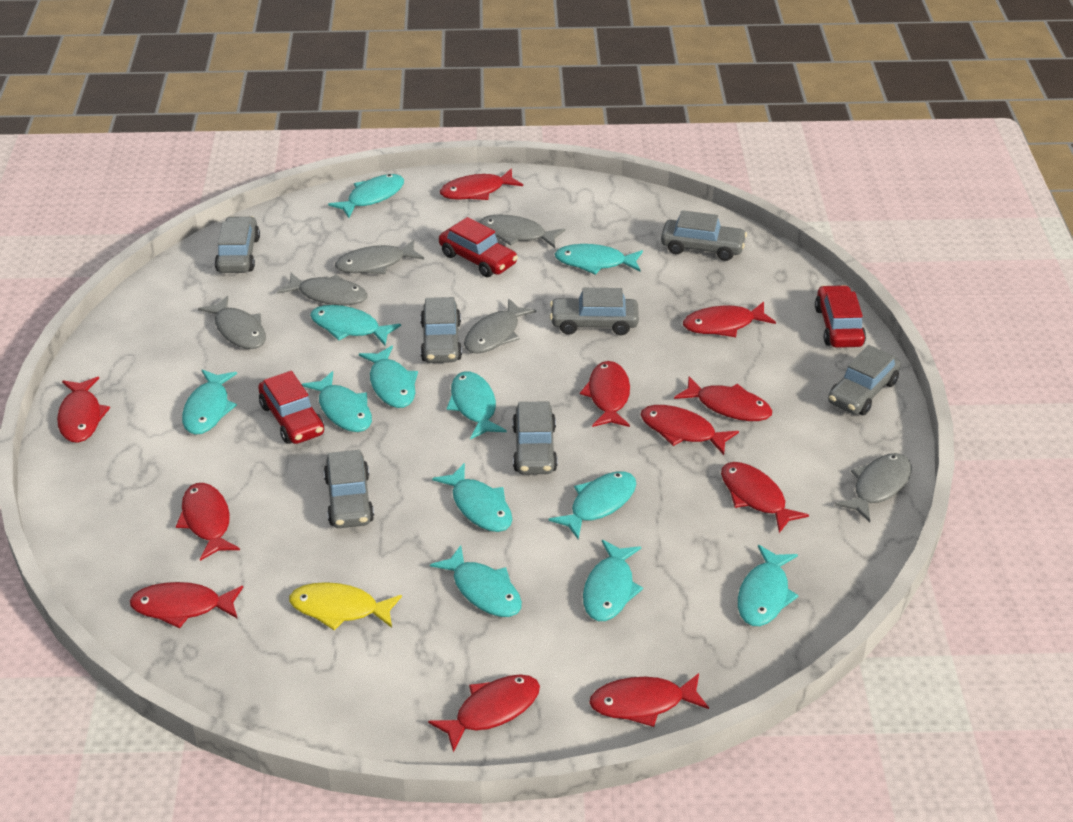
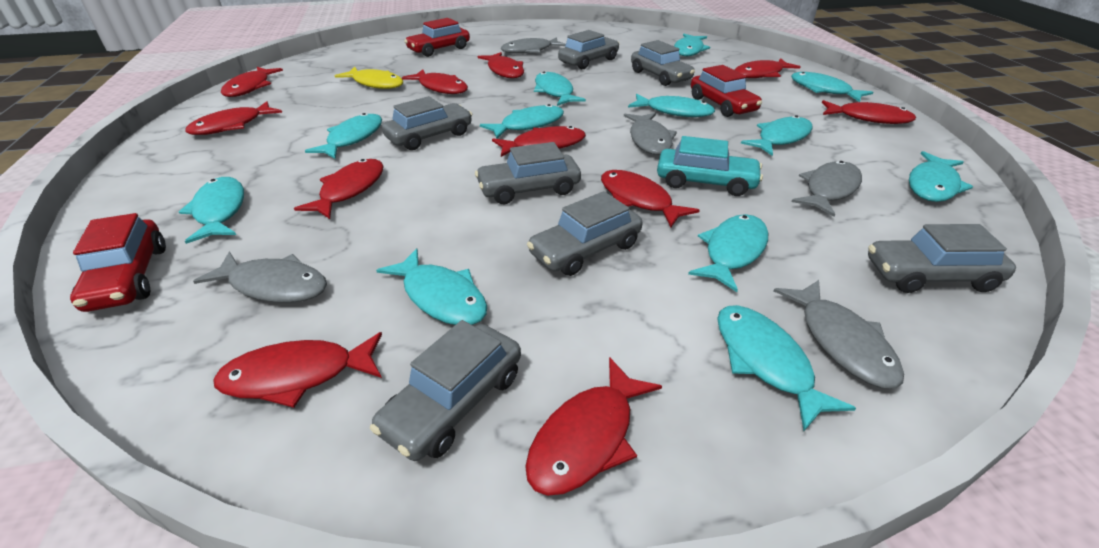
grey fish: 6 -> 5
turquoise car: 0 -> 1

